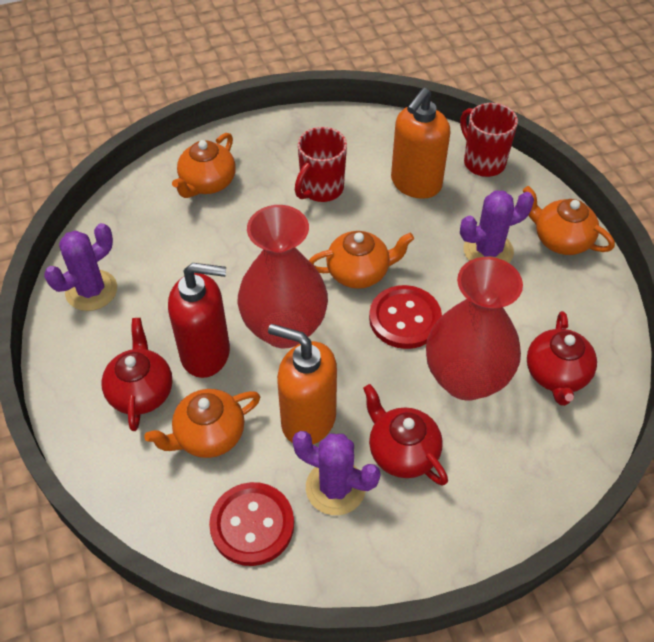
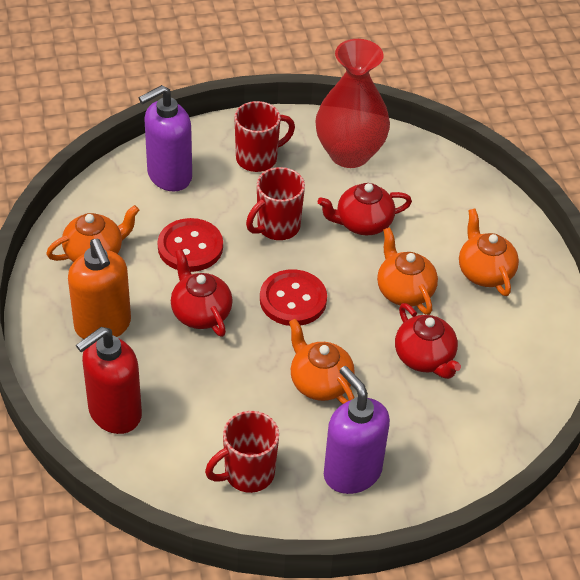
orange soap dispenser: 2 -> 1
purple cactus: 3 -> 0
purple soap dispenser: 0 -> 2
red mug: 2 -> 3
red vase: 2 -> 1

